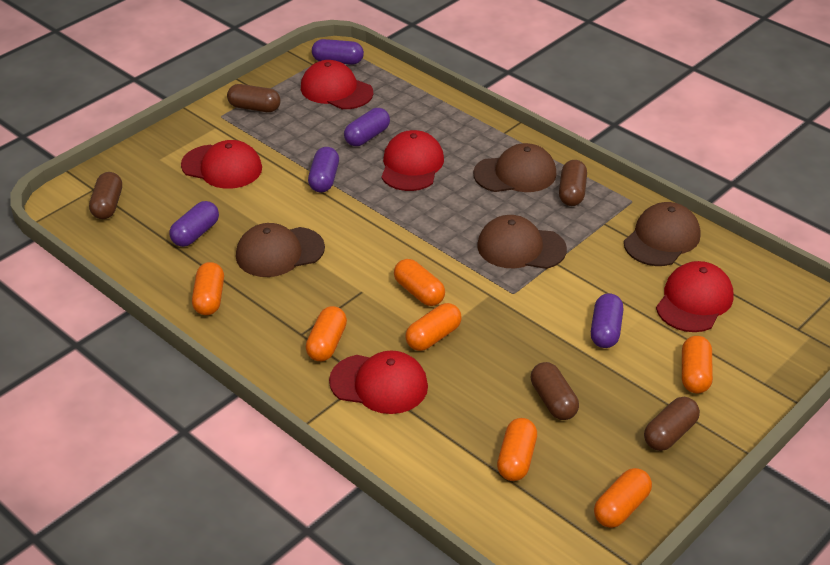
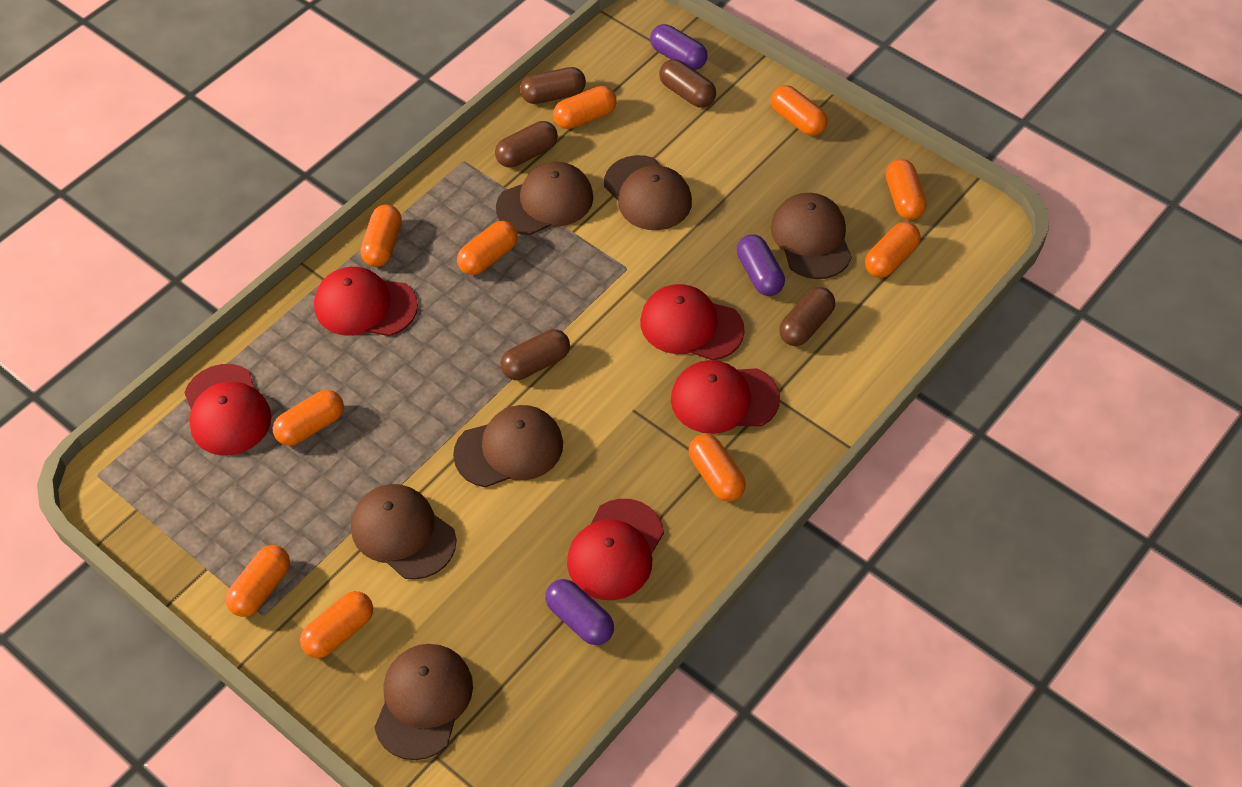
brown cap: 4 -> 6
orange capsule: 7 -> 10
purple capsule: 5 -> 3

